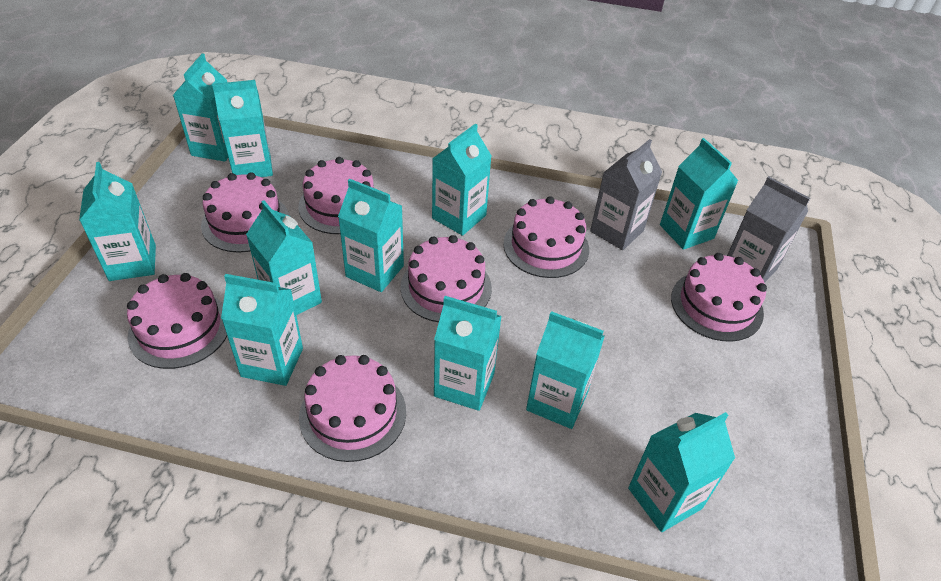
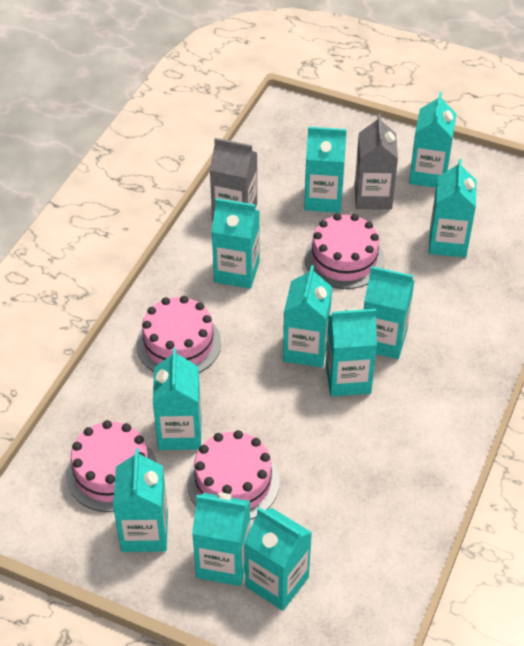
pink cake: 7 -> 4

